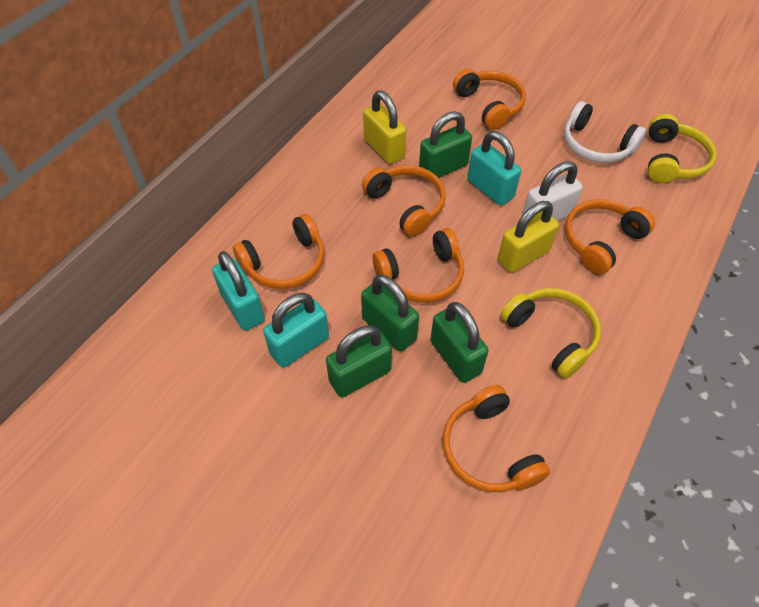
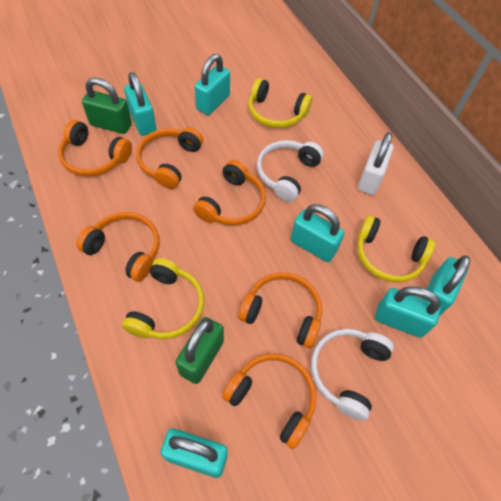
green padlock: 4 -> 2
turquoise padlock: 3 -> 6
white headphones: 1 -> 2
yellow headphones: 2 -> 3
yellow padlock: 2 -> 0

